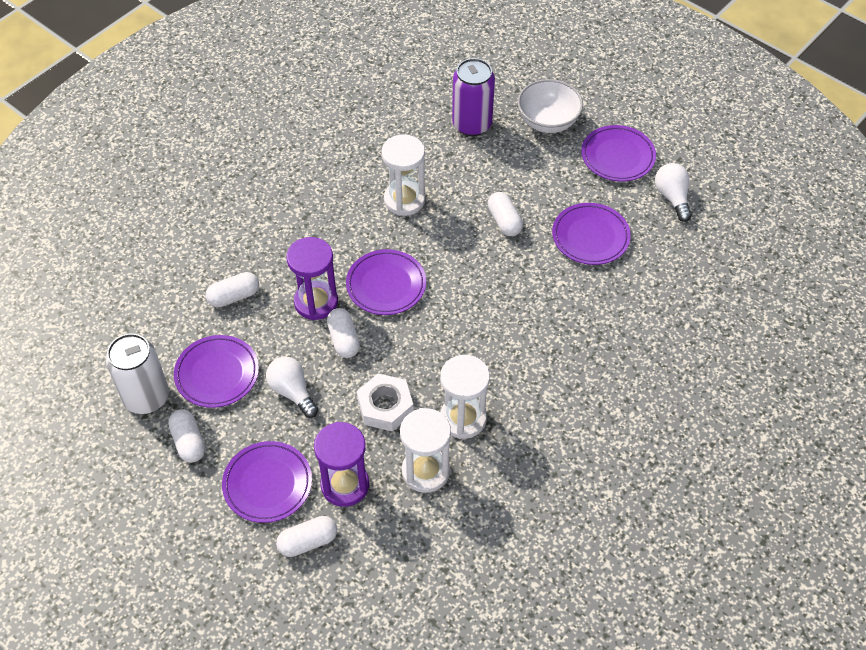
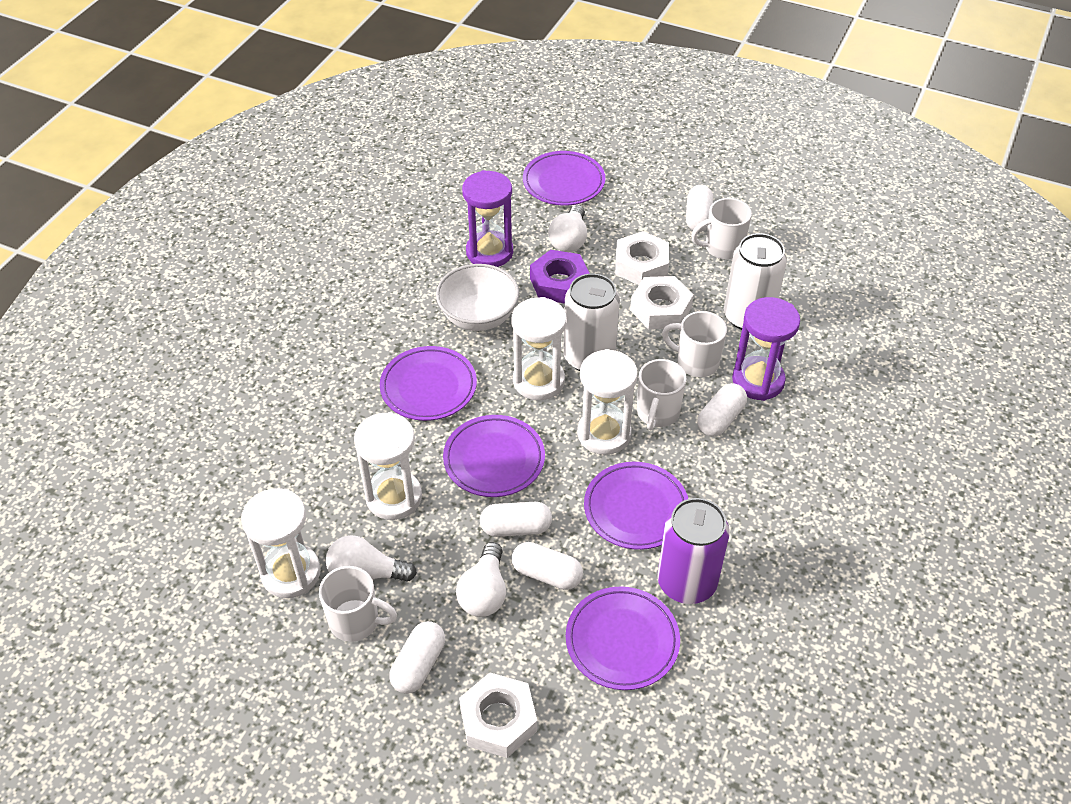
purple nut: 0 -> 1
white can: 1 -> 2
white hourglass: 3 -> 4
white light bulb: 2 -> 3
white mug: 0 -> 4
white nut: 1 -> 3

